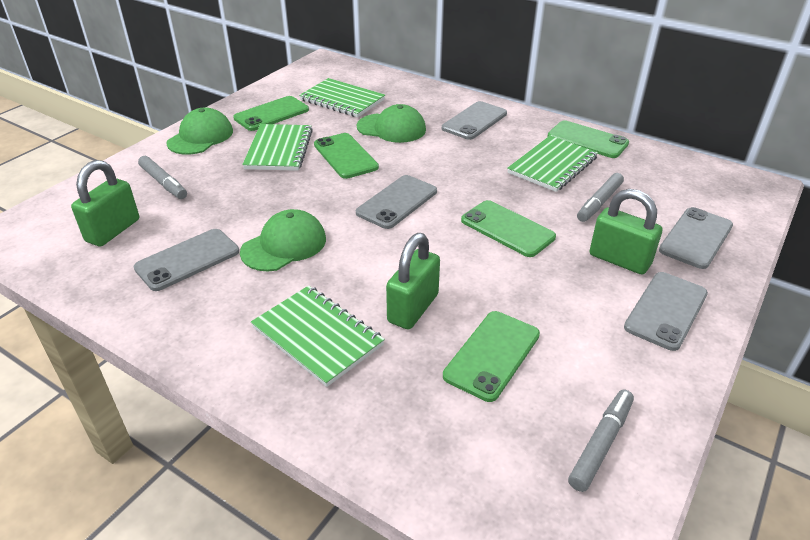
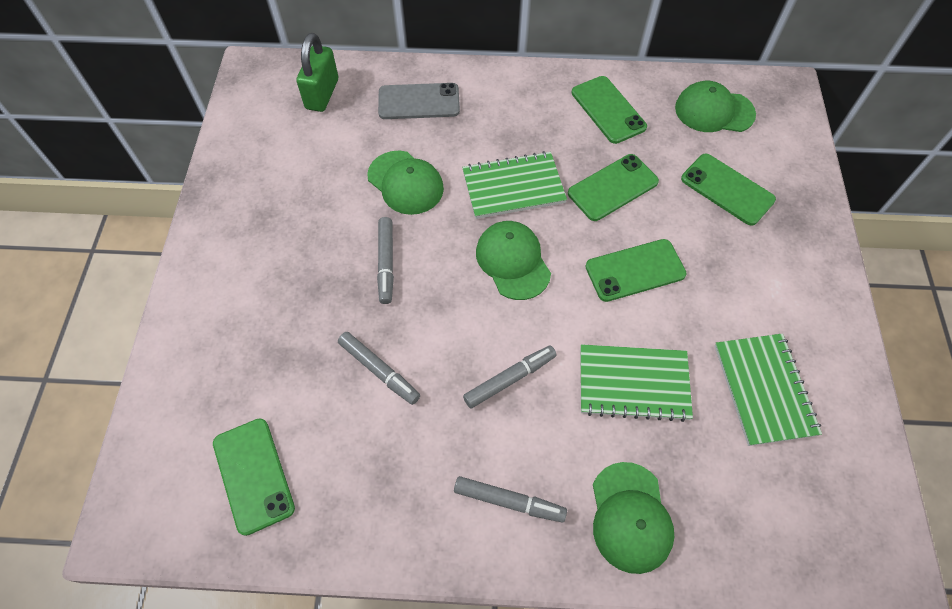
green cap: 3 -> 4
green notebook: 4 -> 3
green padlock: 3 -> 1
grey marker: 3 -> 4
grey phone: 5 -> 1

